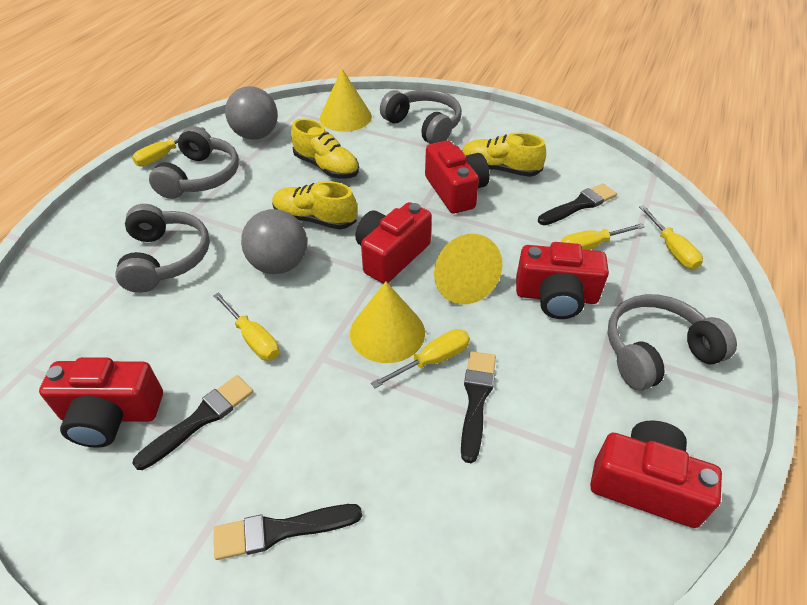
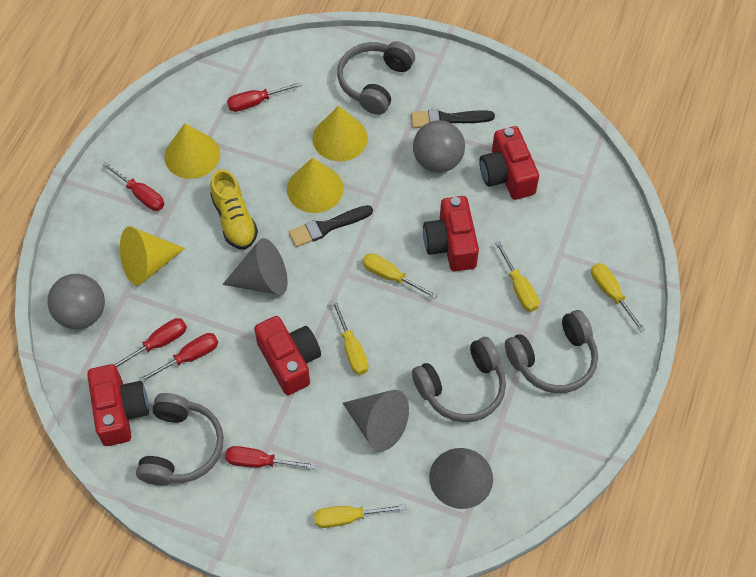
black brush: 4 -> 2
grey cone: 0 -> 3
red camera: 5 -> 4
red screwdriver: 0 -> 5
yellow cone: 3 -> 4
yellow shoe: 3 -> 1

